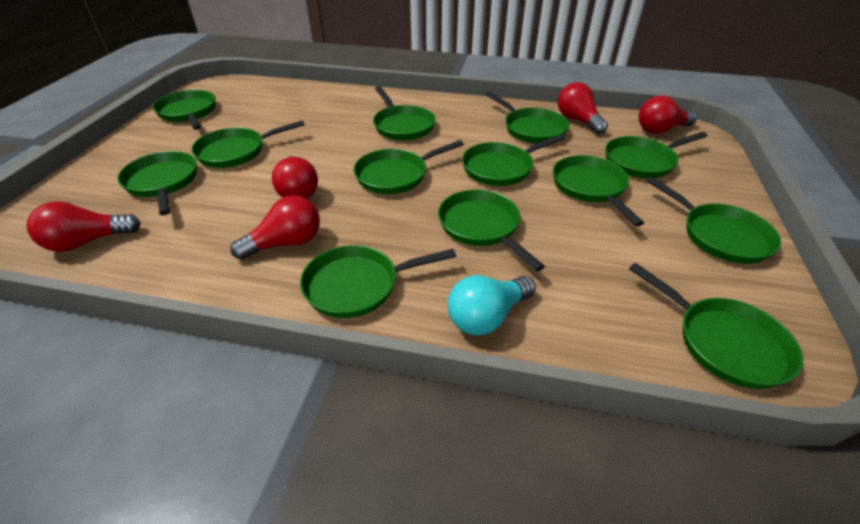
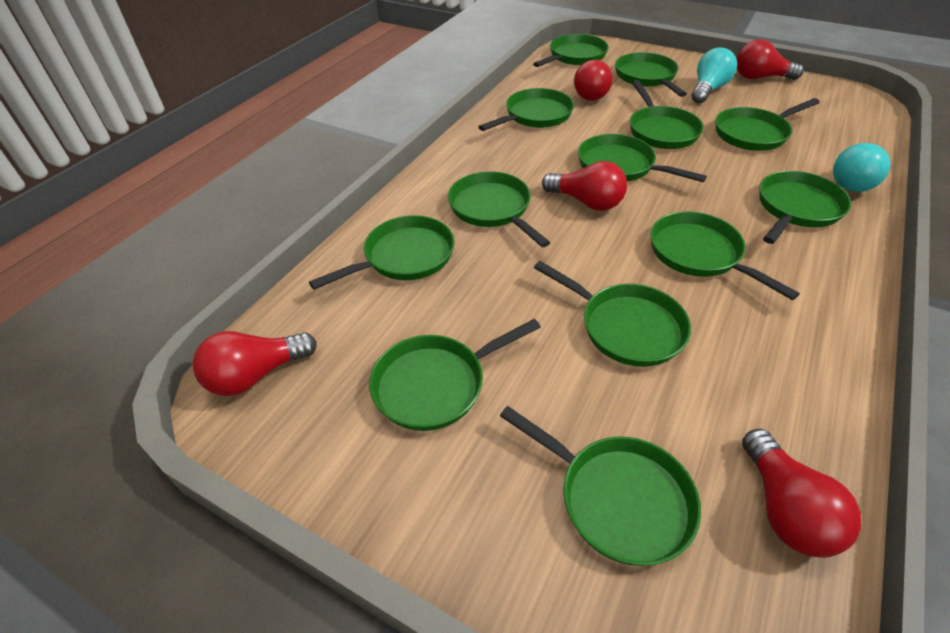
turquoise light bulb: 1 -> 2

